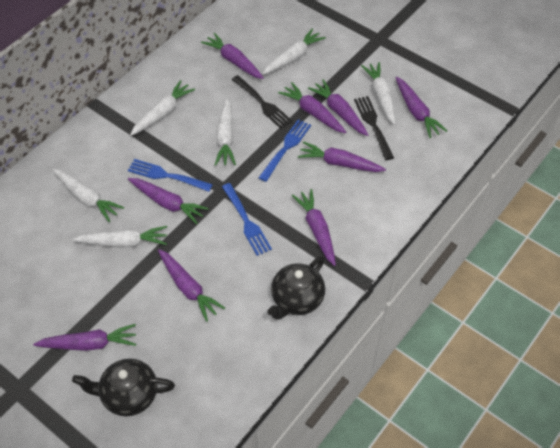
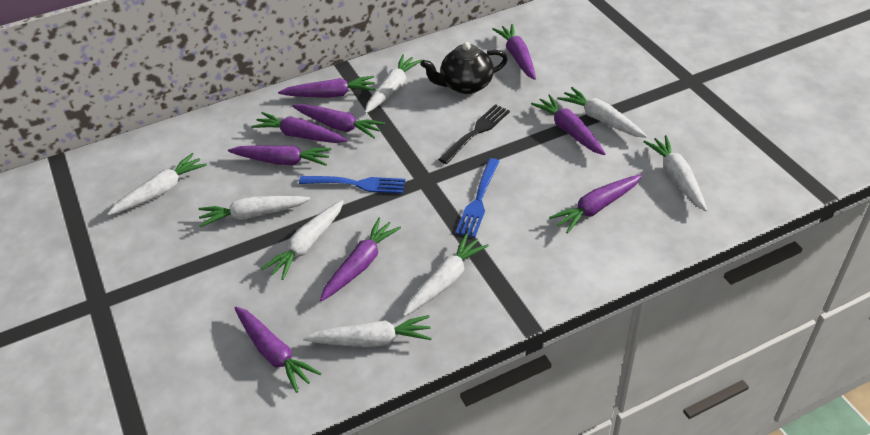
black fork: 2 -> 1
black teapot: 2 -> 1
blue fork: 3 -> 2
white carrot: 6 -> 8

